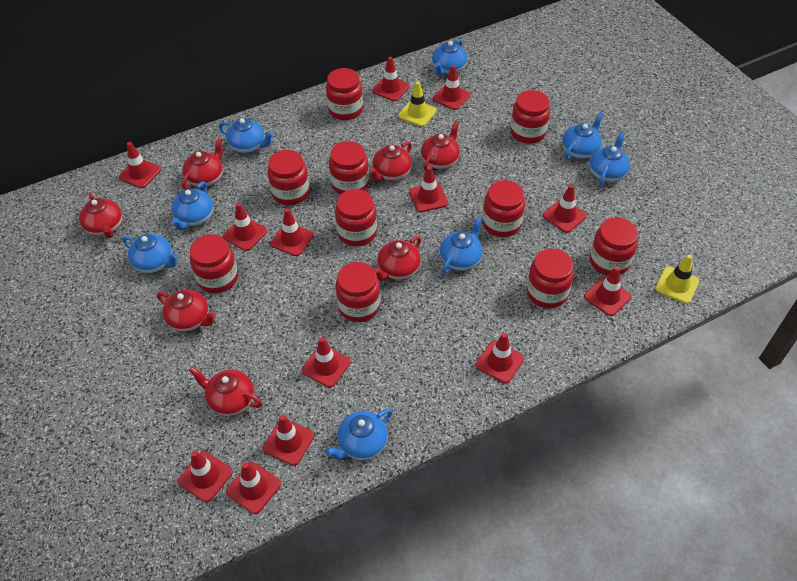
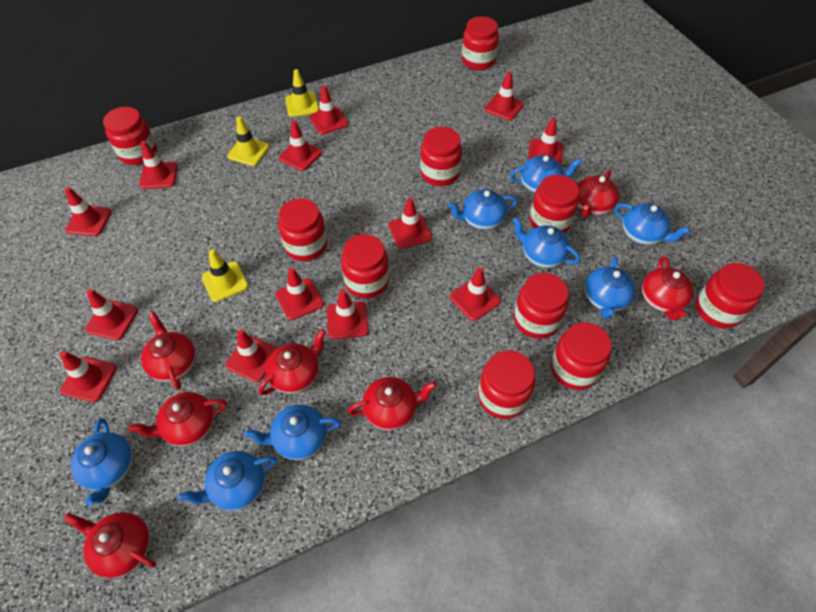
yellow traffic cone: 2 -> 3

